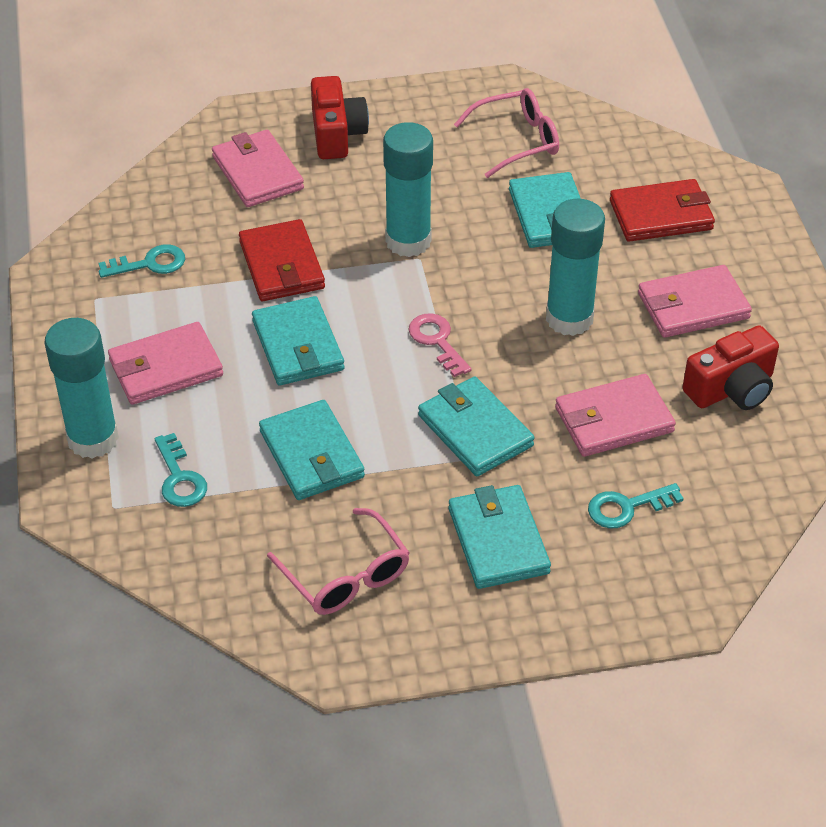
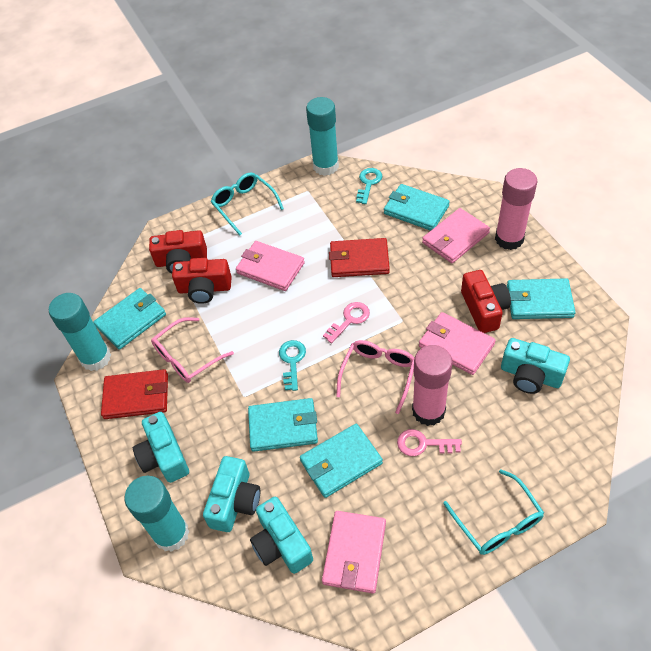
pink glue stick: 0 -> 2
pink key: 1 -> 2
red camera: 2 -> 3
turquoise camera: 0 -> 4
turquoise glasses: 0 -> 2
turquoise key: 3 -> 2

